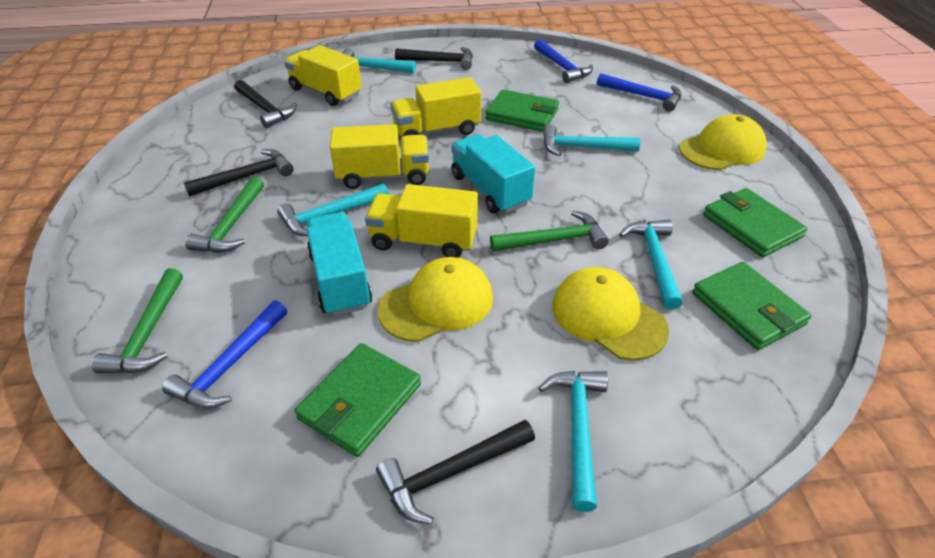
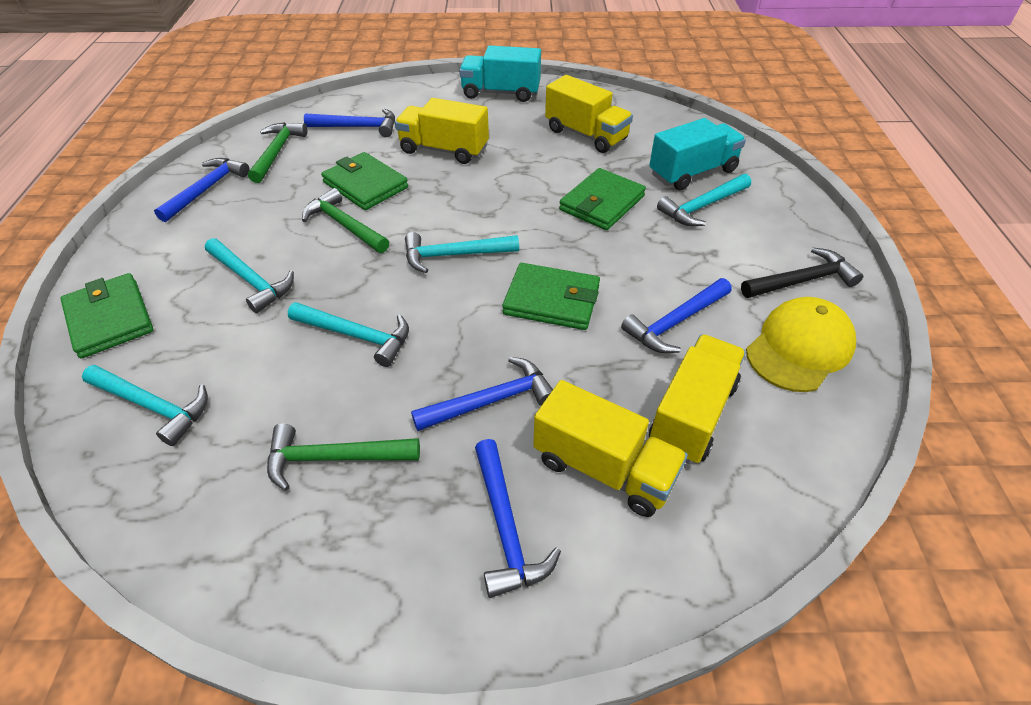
black hammer: 4 -> 1
blue hammer: 3 -> 5
yellow cap: 3 -> 1

